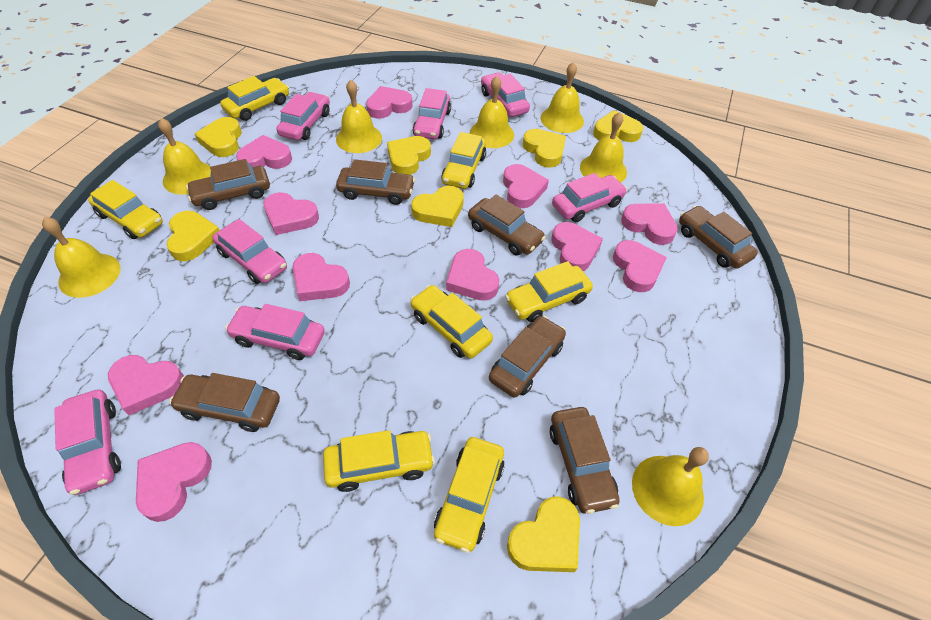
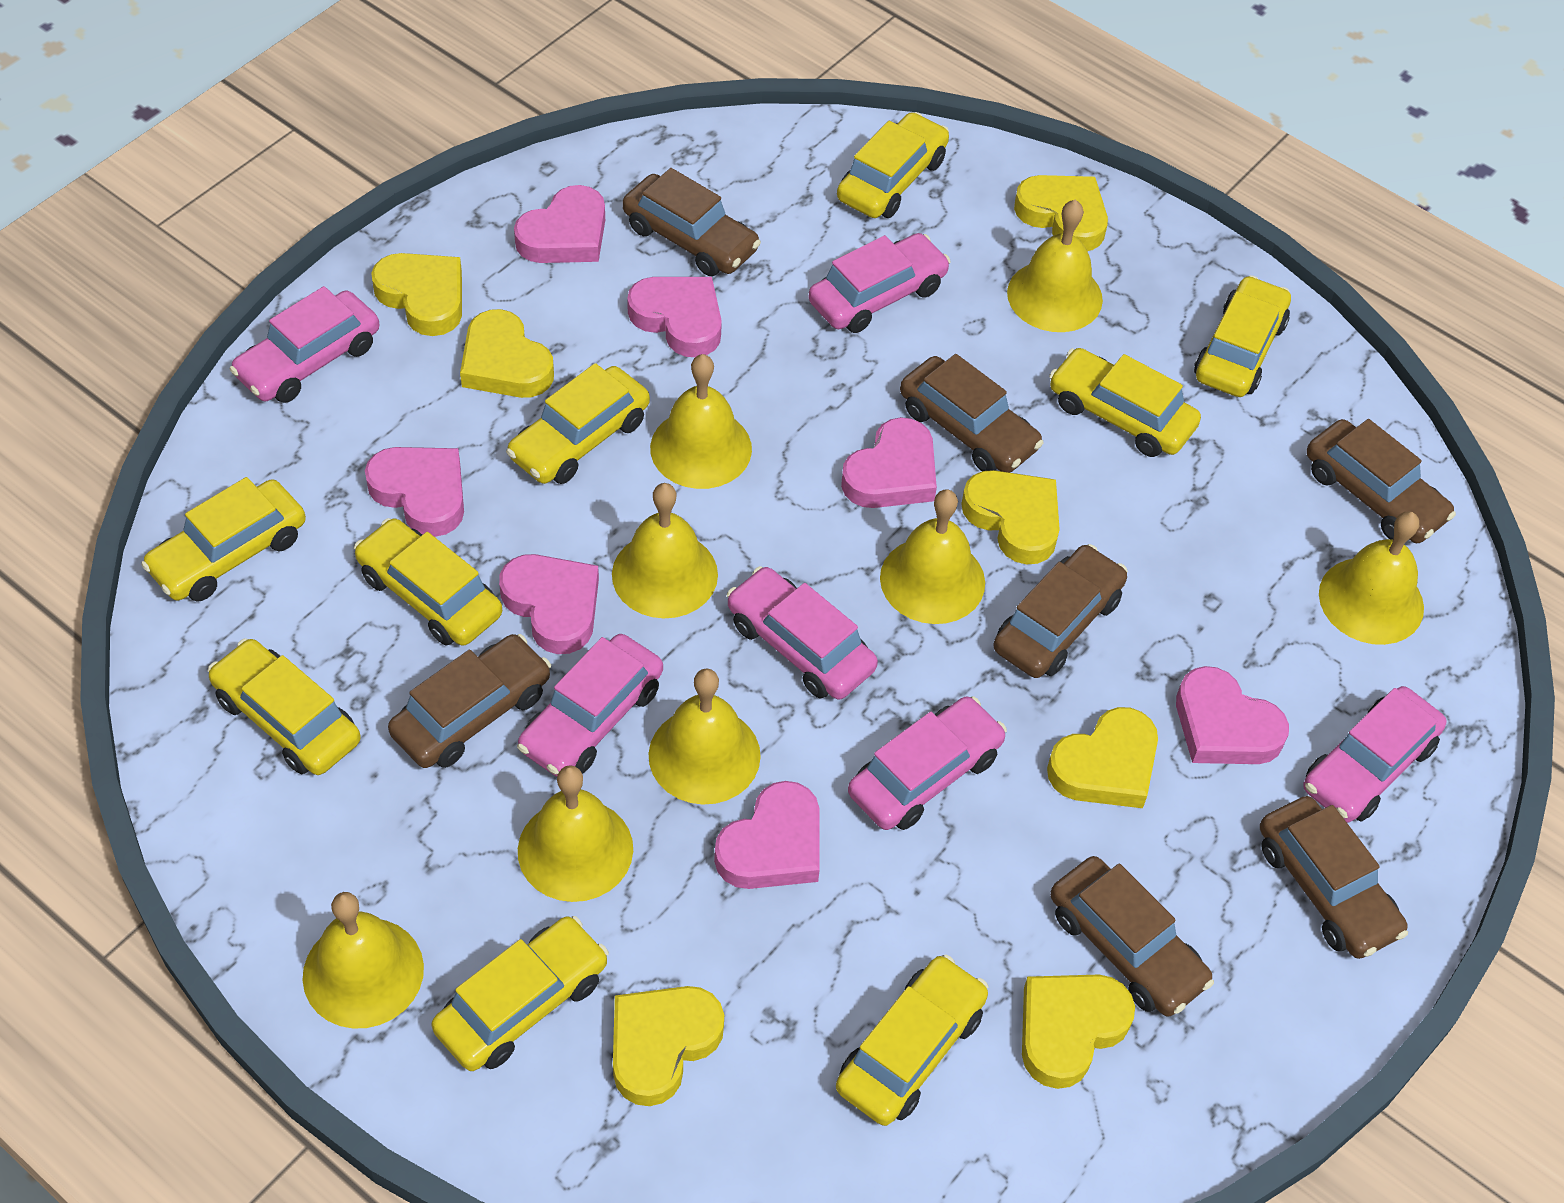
pink car: 7 -> 6
pink heart: 11 -> 7
yellow bell: 7 -> 8
yellow car: 7 -> 9

